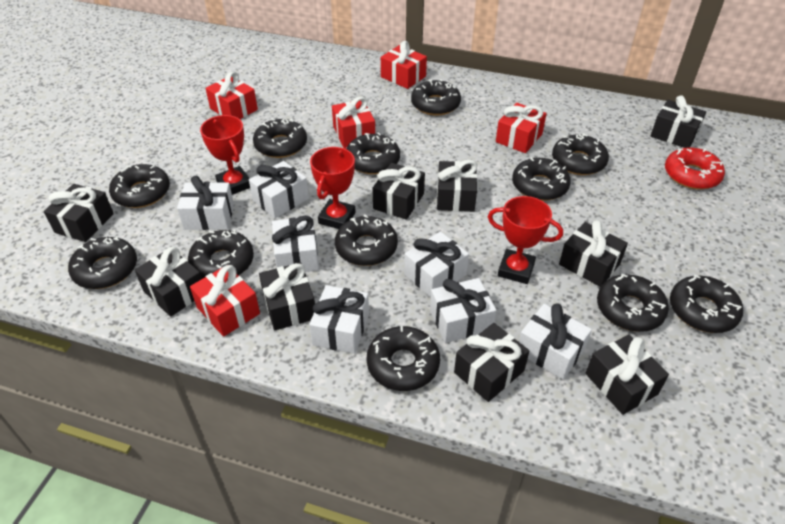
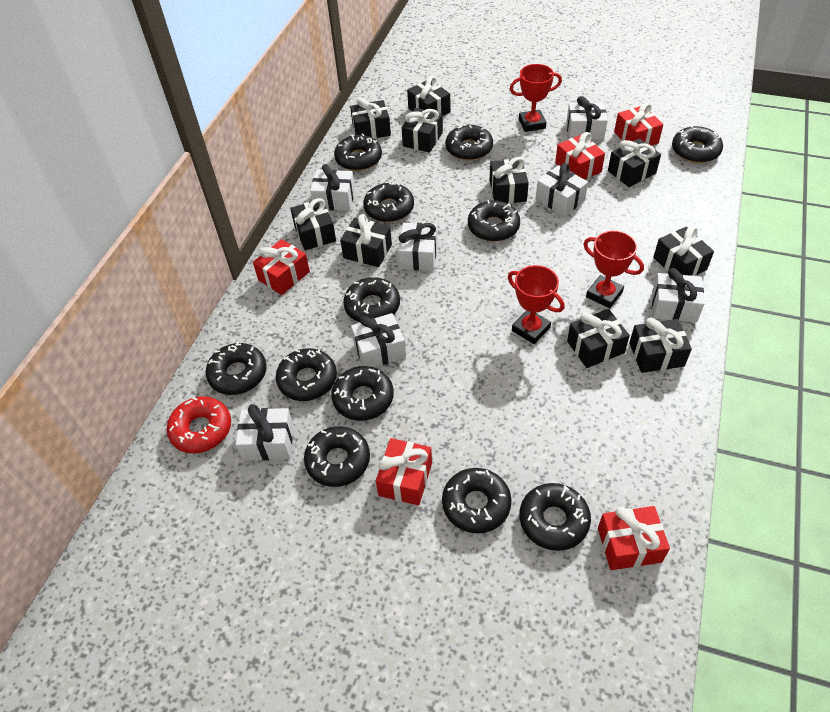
black gift: 9 -> 10

